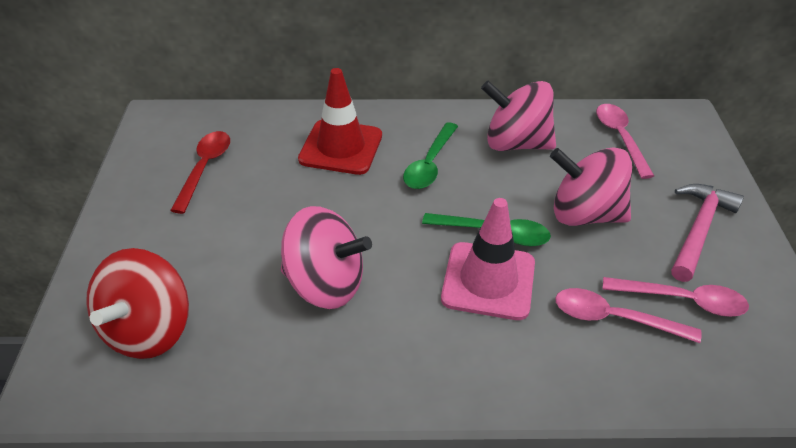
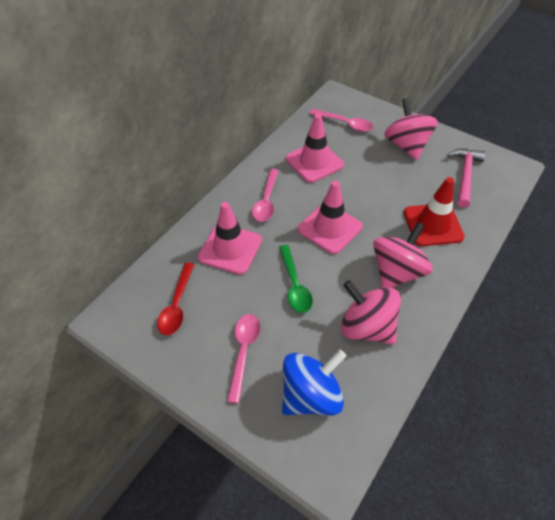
blue spinning top: 0 -> 1
green spoon: 2 -> 1
pink traffic cone: 1 -> 3
red spinning top: 1 -> 0

